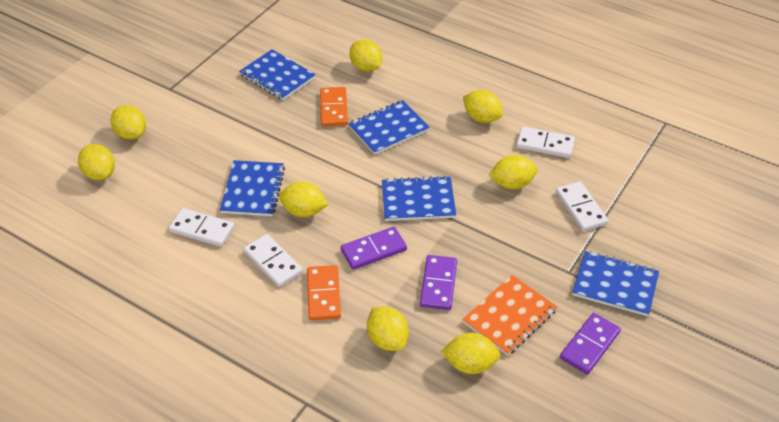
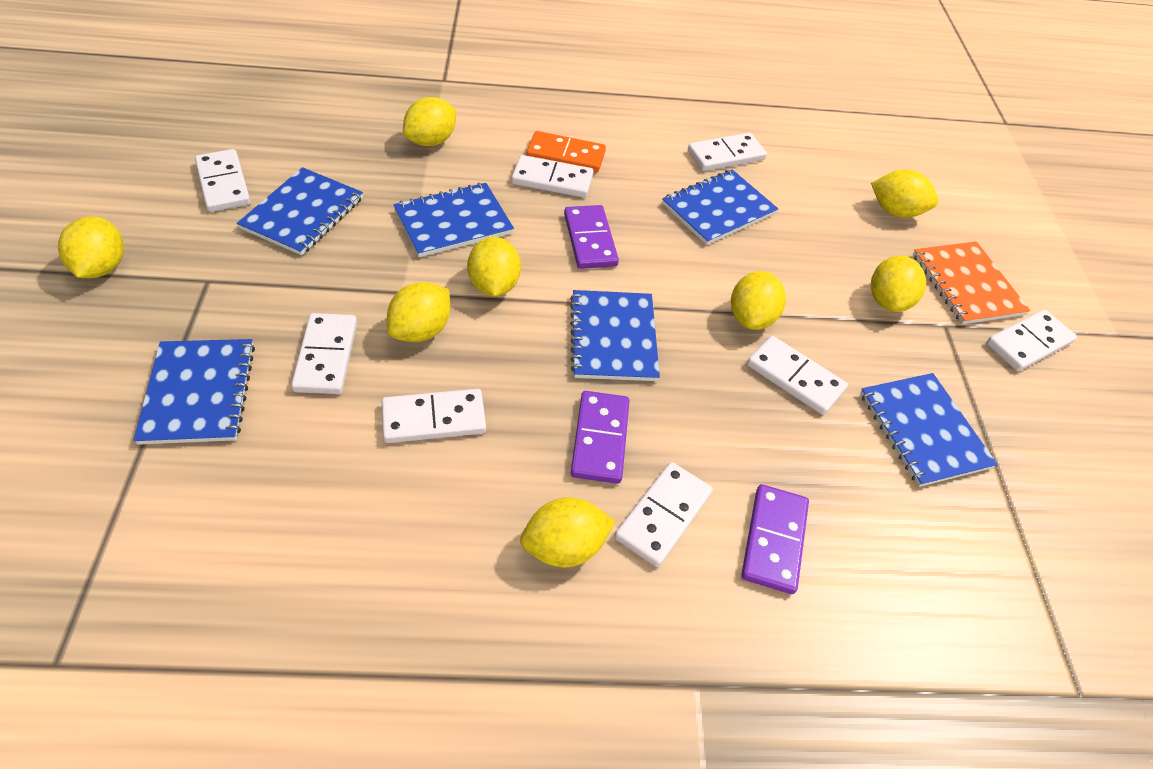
blue notebook: 5 -> 6
orange domino: 2 -> 1
white domino: 4 -> 8

